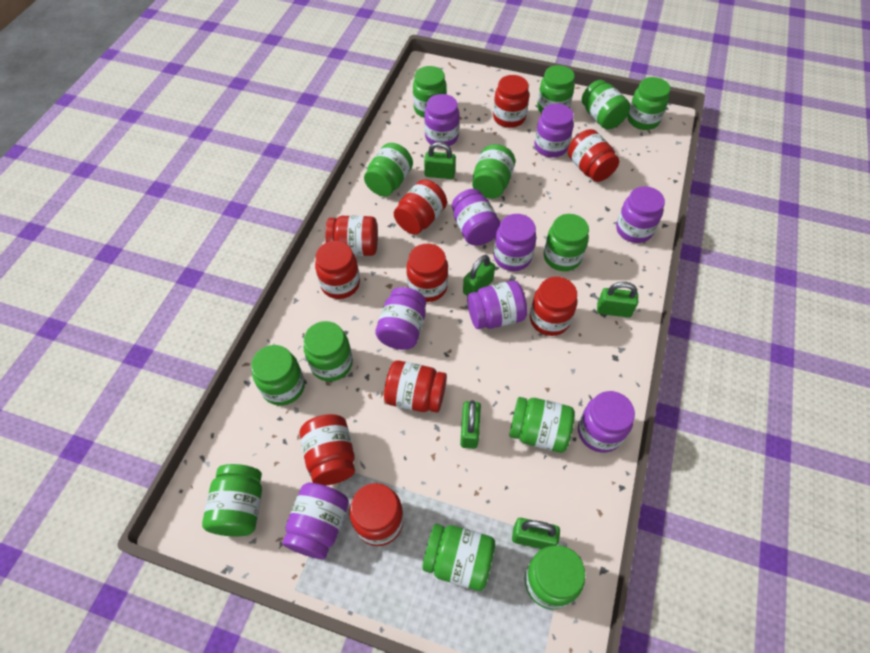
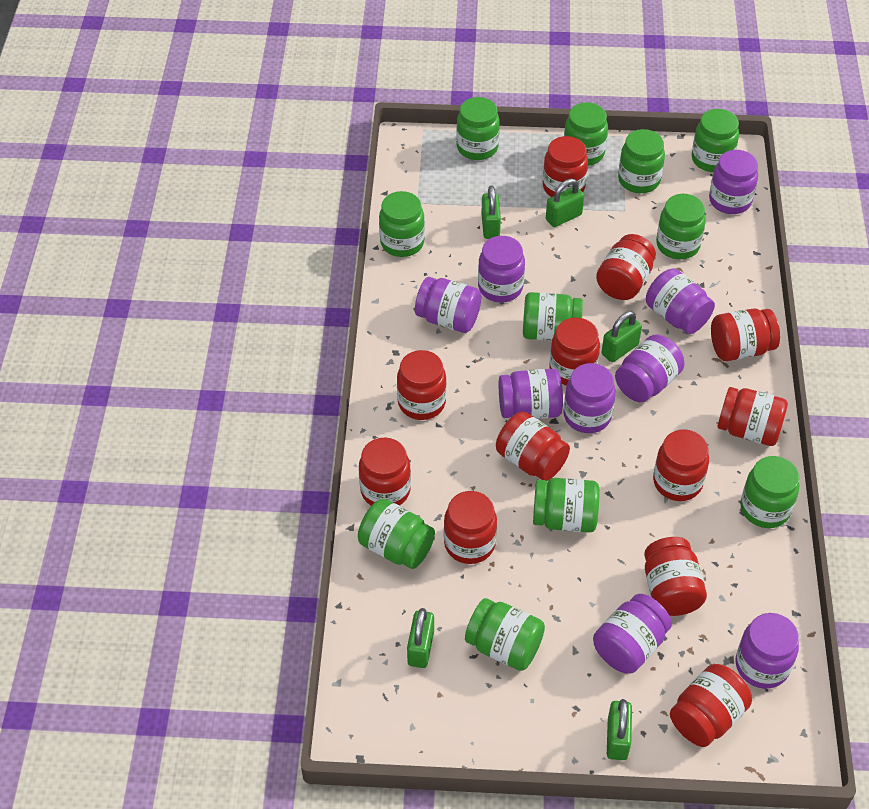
green jar: 13 -> 11
red jar: 10 -> 12

